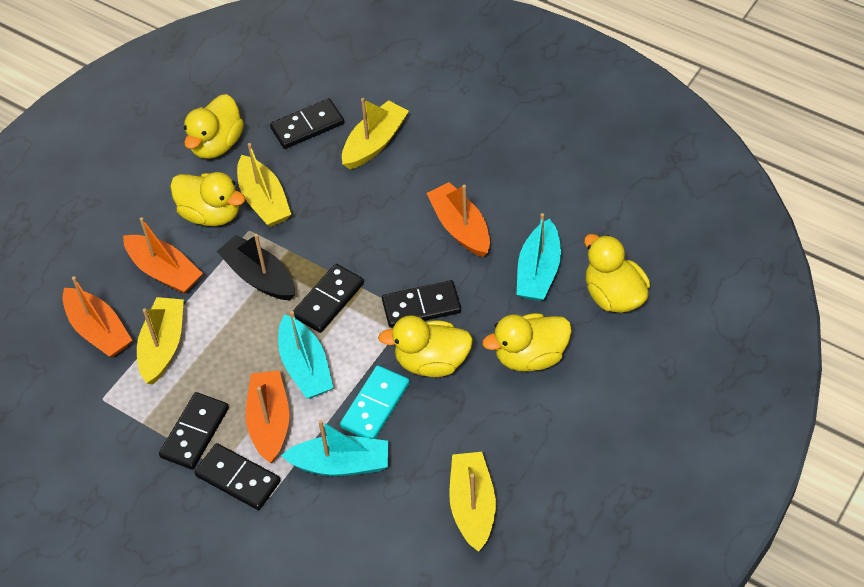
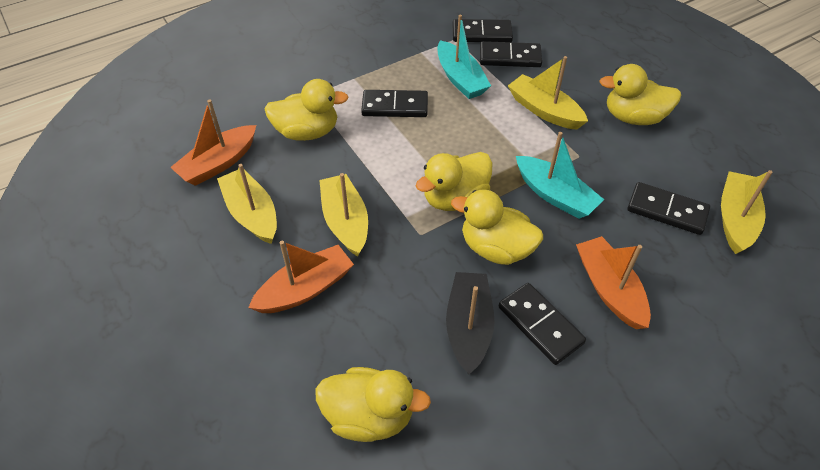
orange boat: 4 -> 3
turquoise boat: 3 -> 2
turquoise domino: 1 -> 0

